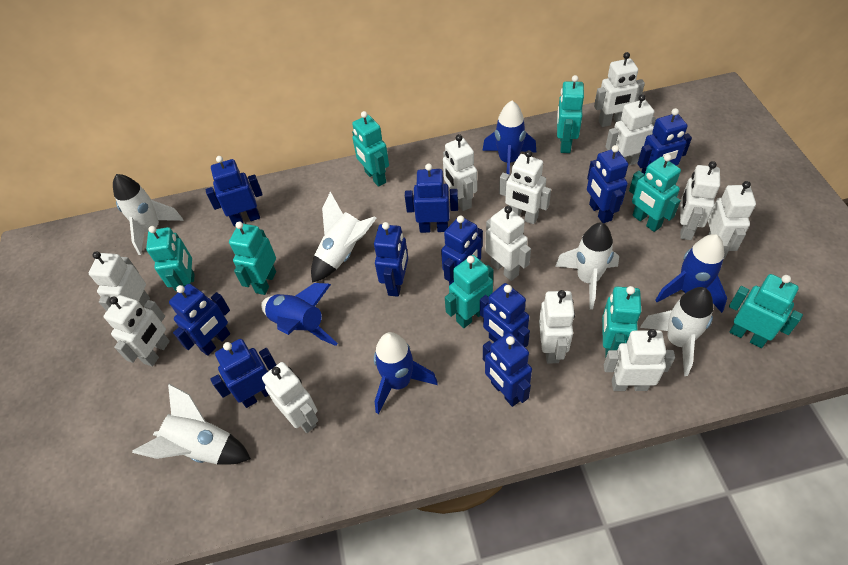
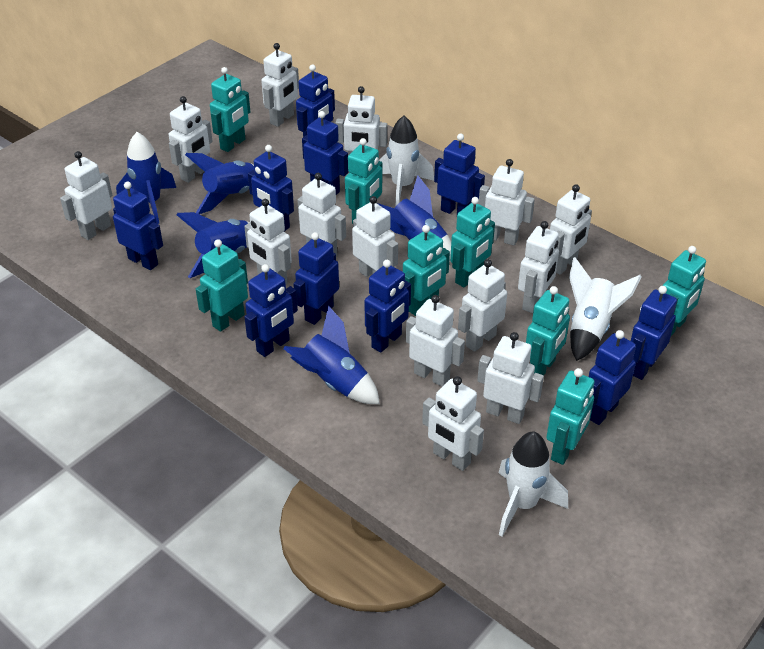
blue rocket: 4 -> 5
white robot: 12 -> 14
white rocket: 5 -> 3

